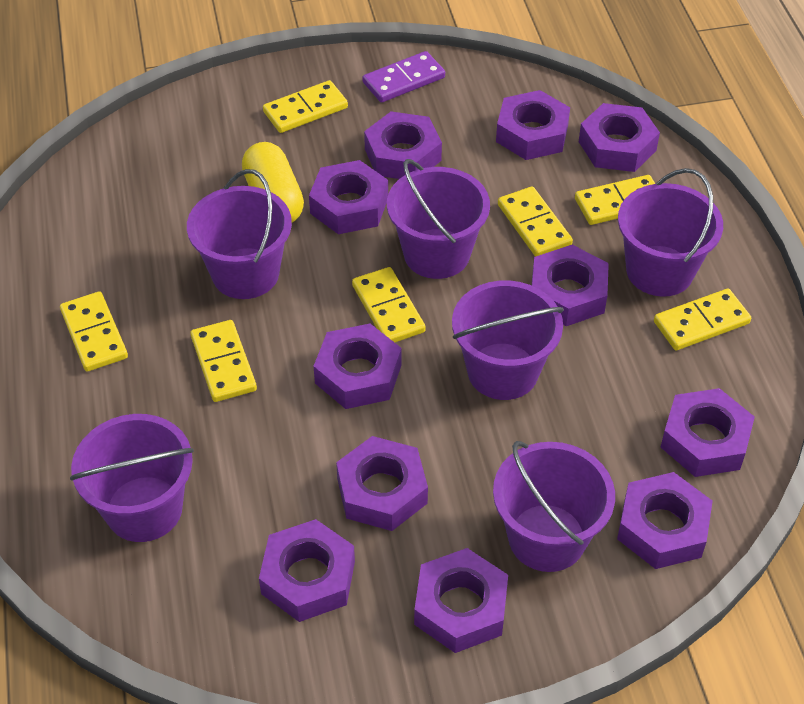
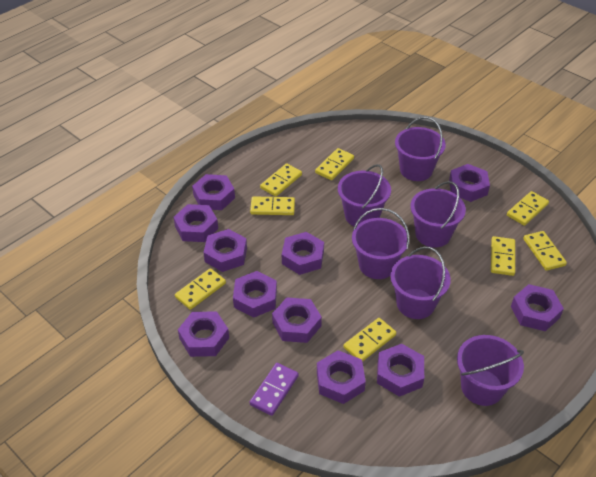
yellow capsule: 1 -> 0
yellow domino: 7 -> 8

